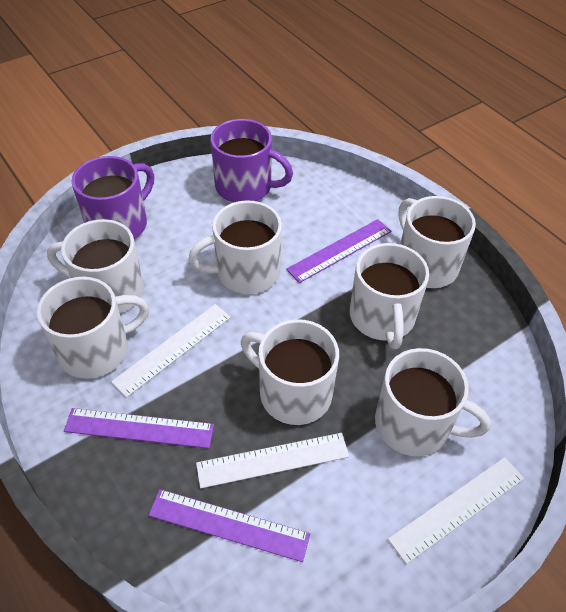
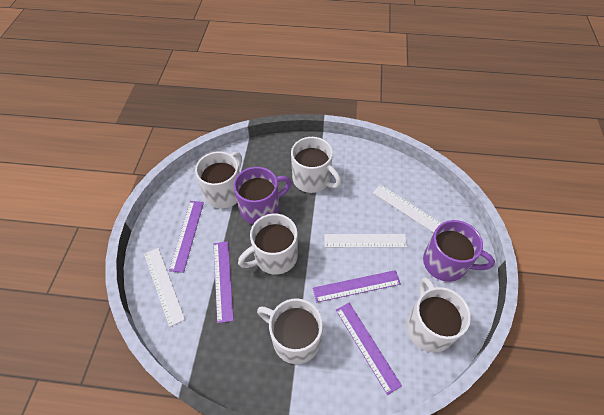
purple ruler: 3 -> 4
white mug: 7 -> 5

